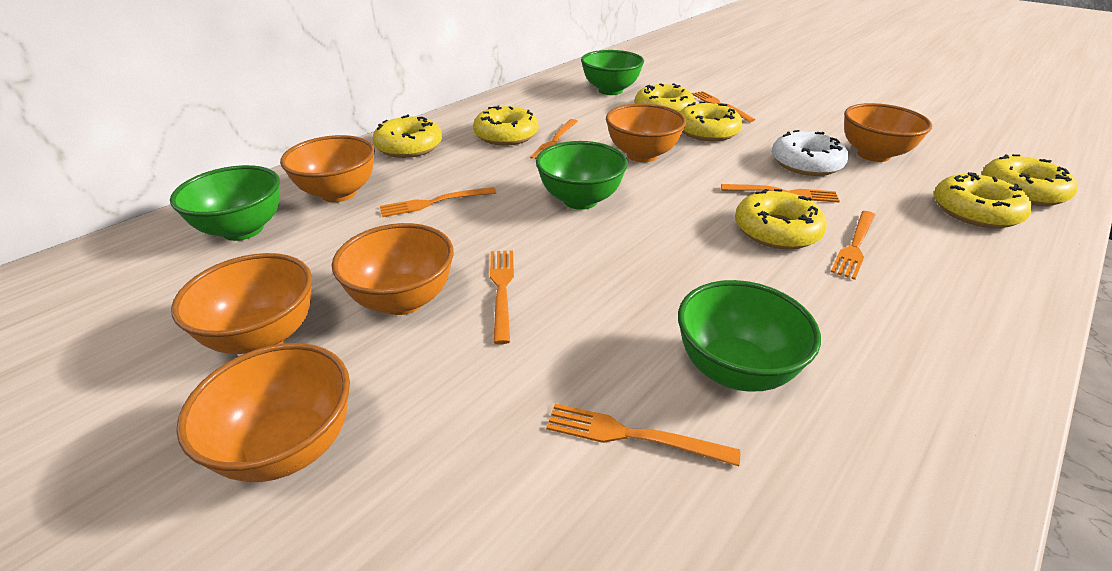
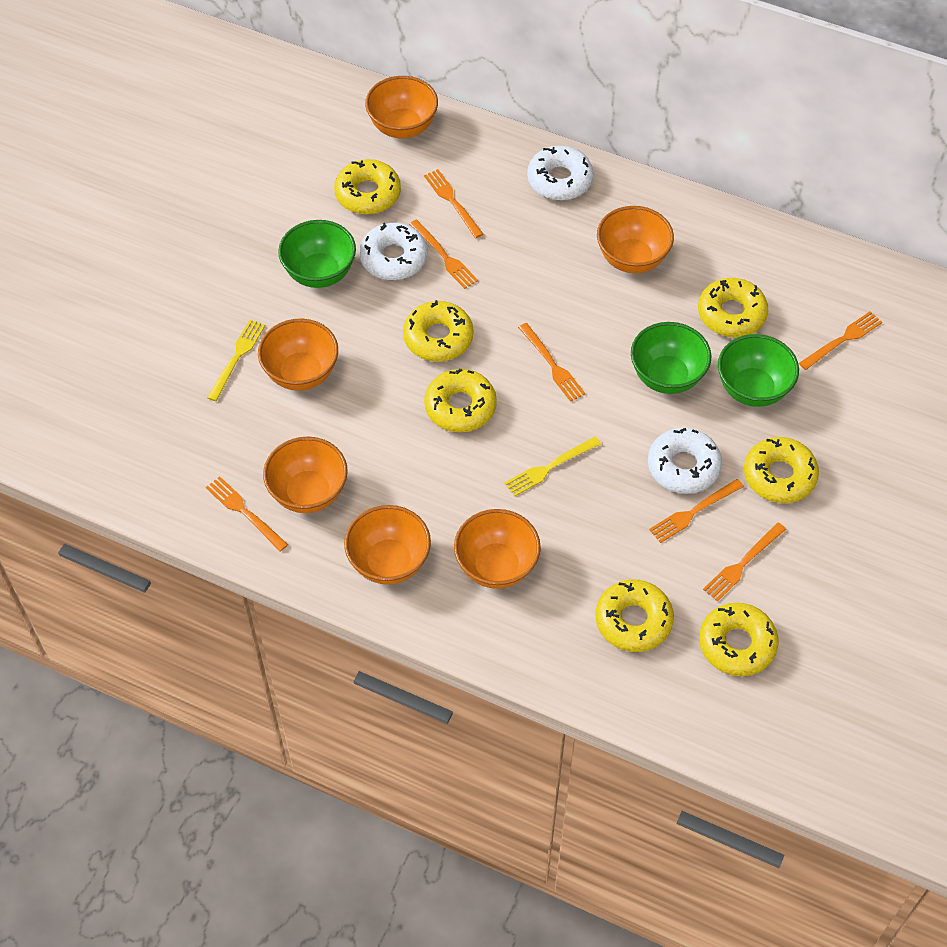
green bowl: 4 -> 3
white donut: 1 -> 3
yellow fork: 0 -> 2

